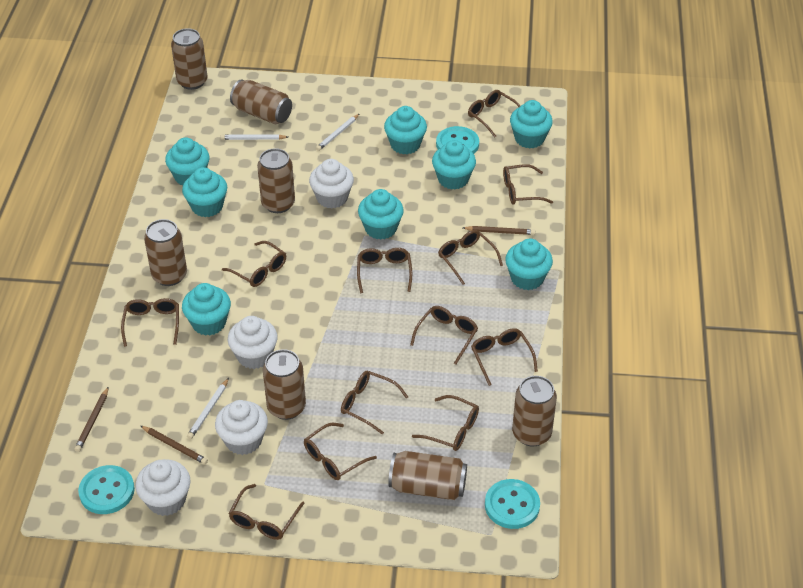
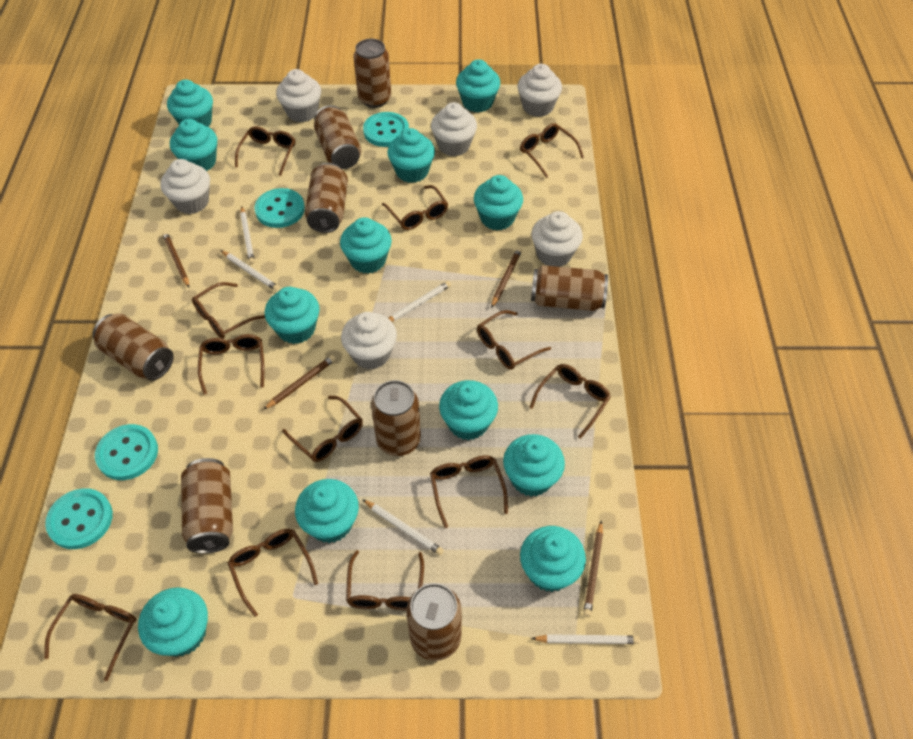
brown can: 7 -> 8
brown pencil: 3 -> 4
turquoise button: 3 -> 4
turquoise cupcake: 8 -> 12
white cupcake: 4 -> 6
white pencil: 3 -> 5

